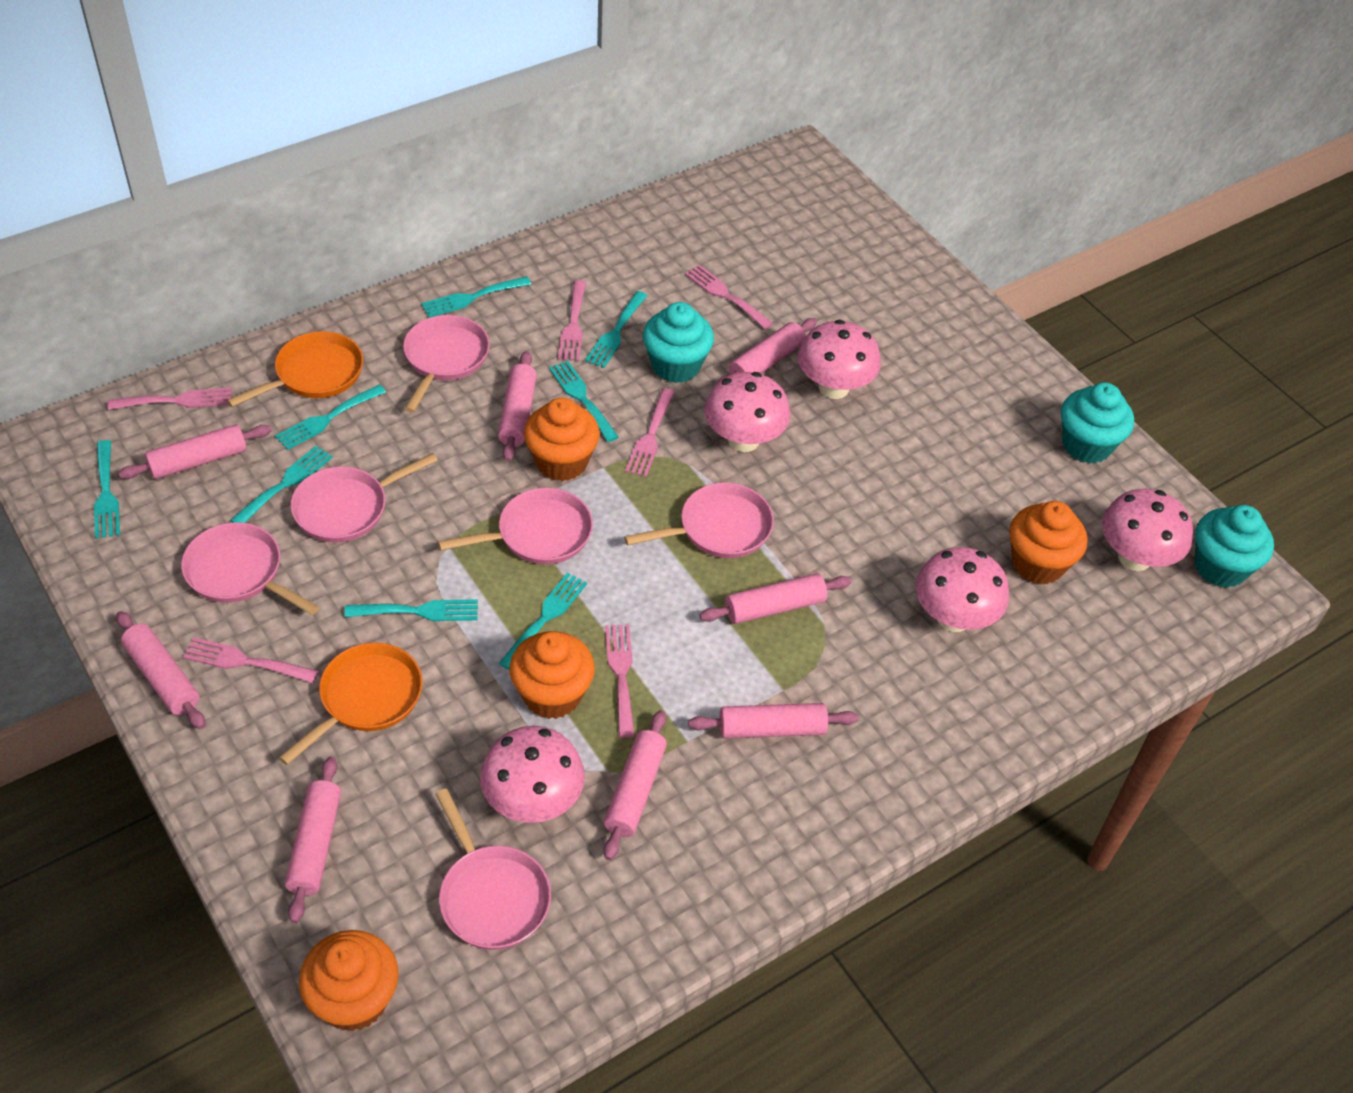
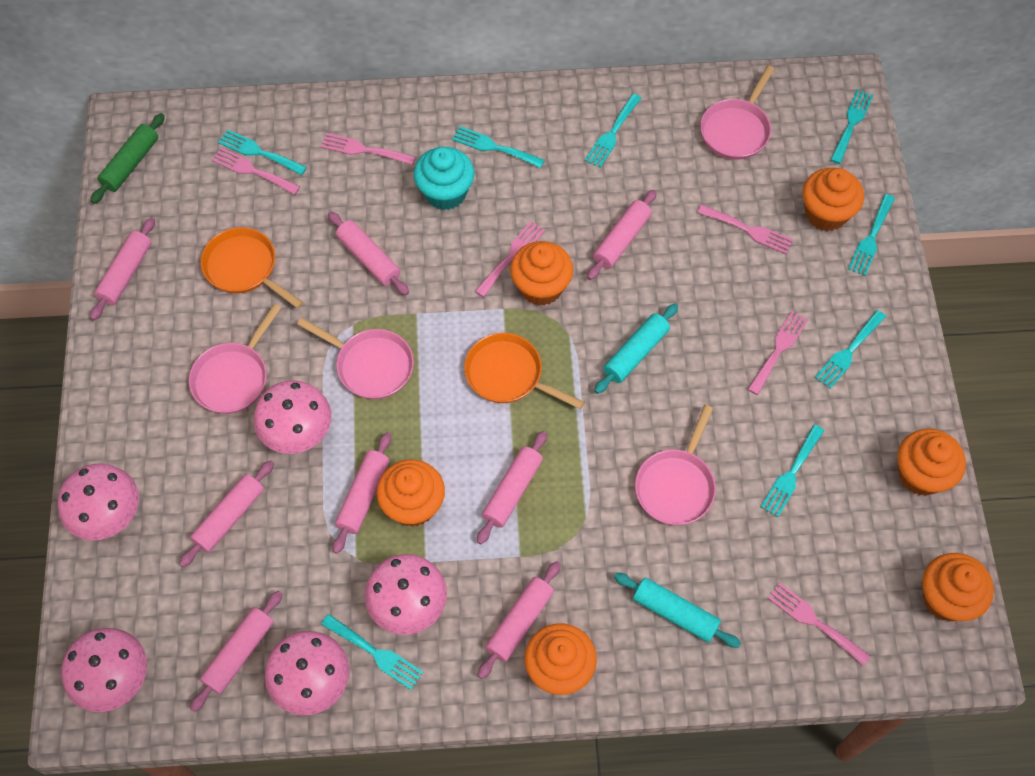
green rolling pin: 0 -> 1
orange cupcake: 4 -> 6
pink pan: 6 -> 4
turquoise cupcake: 3 -> 1
turquoise rolling pin: 0 -> 2

